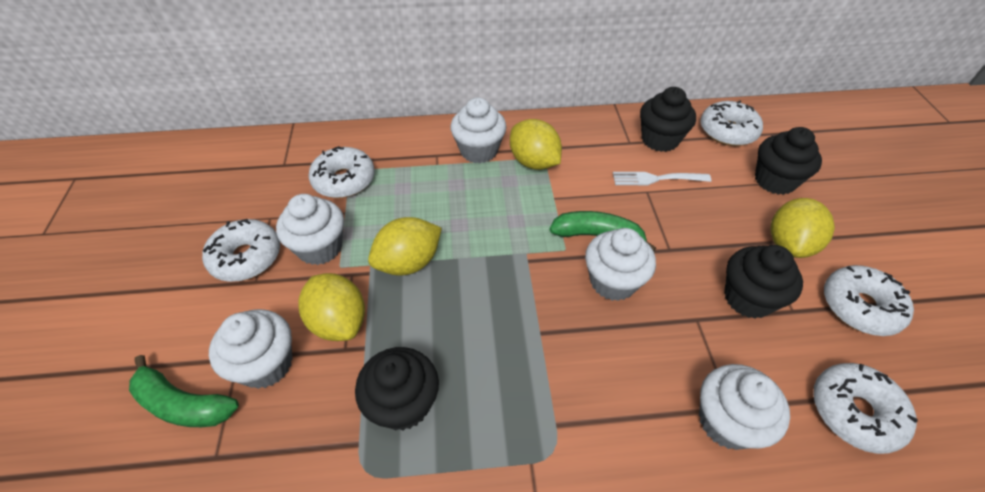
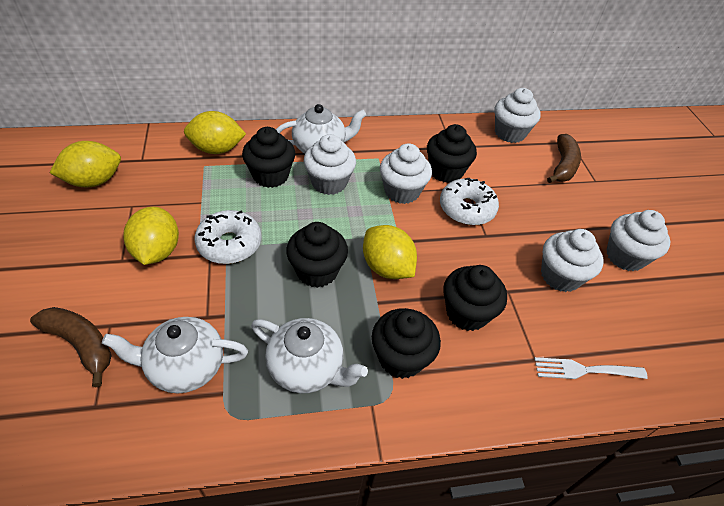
black cupcake: 4 -> 5
brown banana: 0 -> 2
green banana: 2 -> 0
white donut: 5 -> 2
white teapot: 0 -> 3

